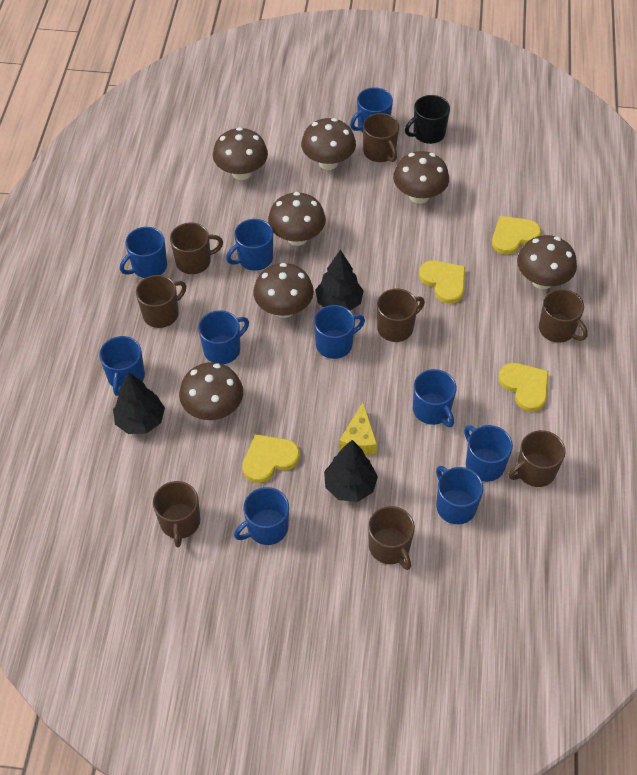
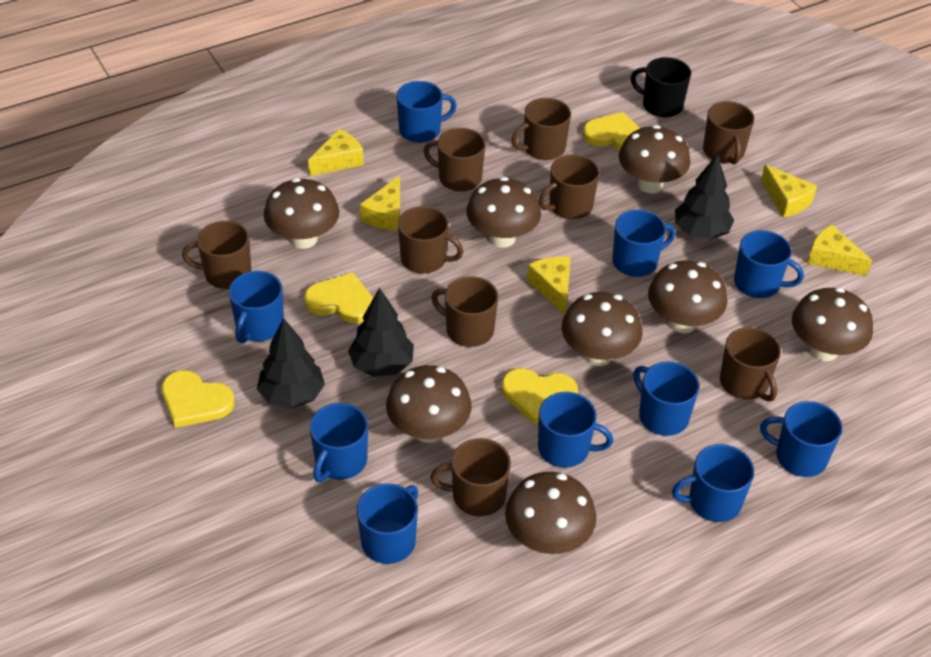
brown mug: 8 -> 9
brown mushroom: 7 -> 8
yellow cheese: 1 -> 5

